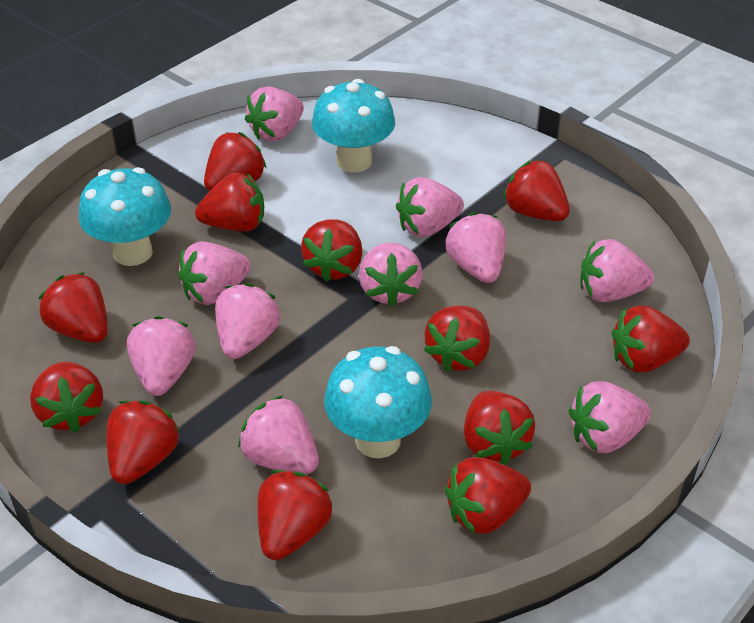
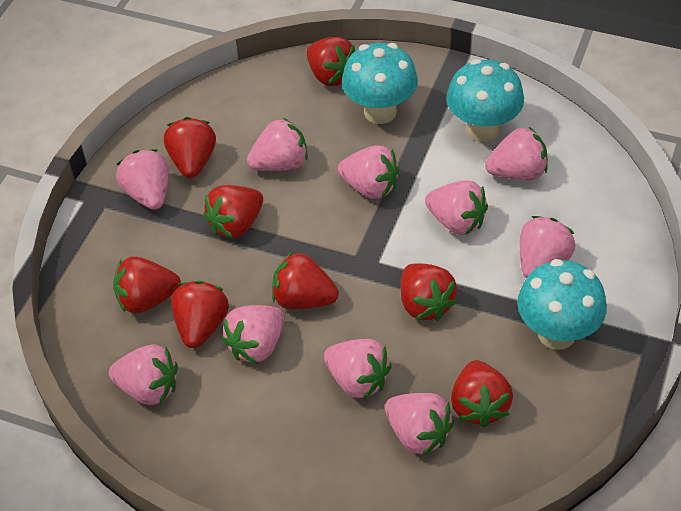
red strawberry: 12 -> 8

